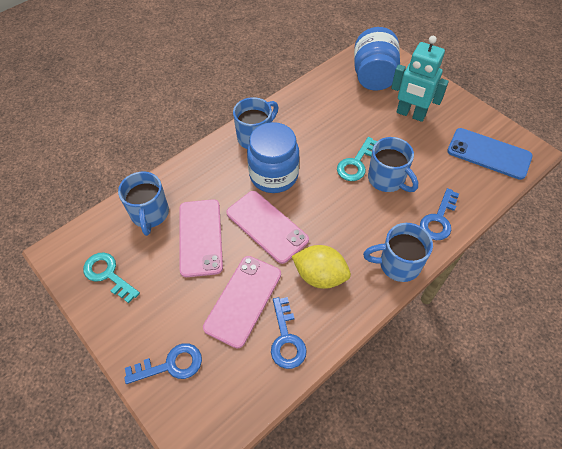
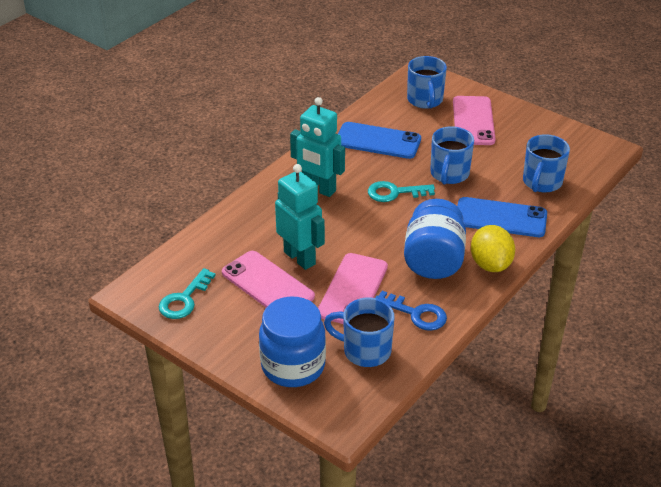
blue key: 3 -> 1
blue phone: 1 -> 2
turquoise robot: 1 -> 2

